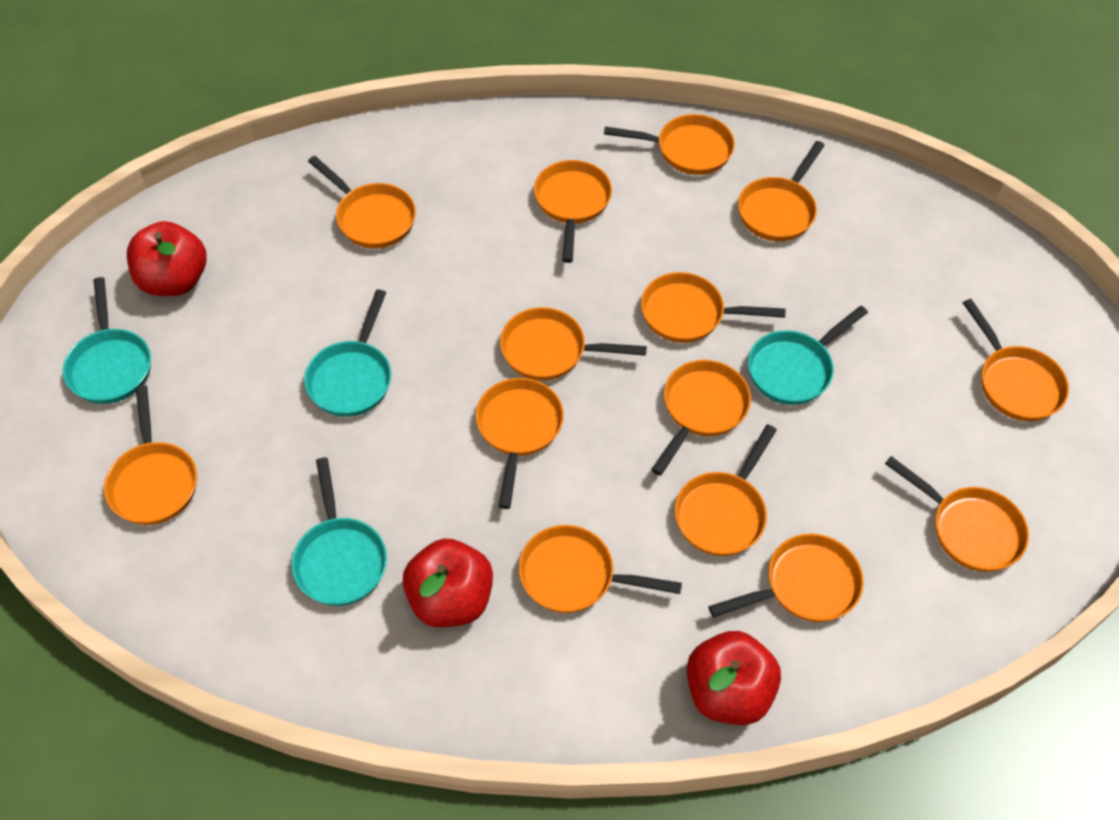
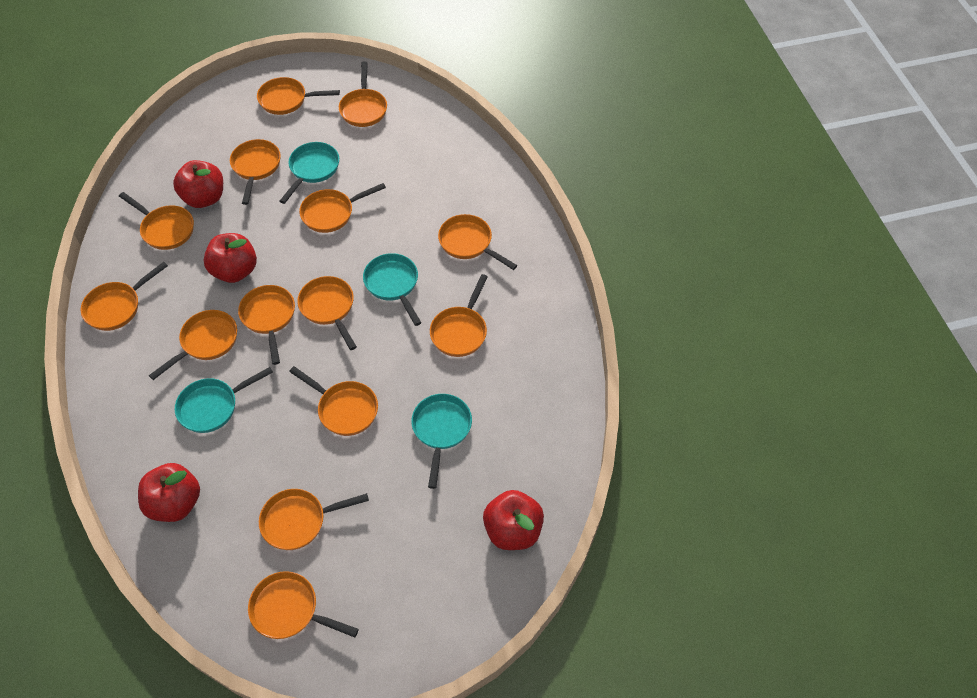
red apple: 3 -> 4

